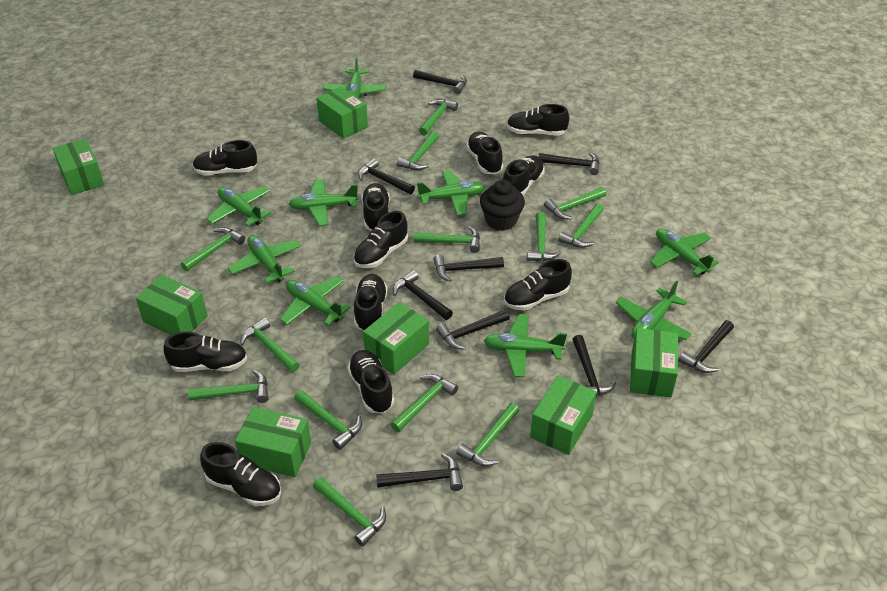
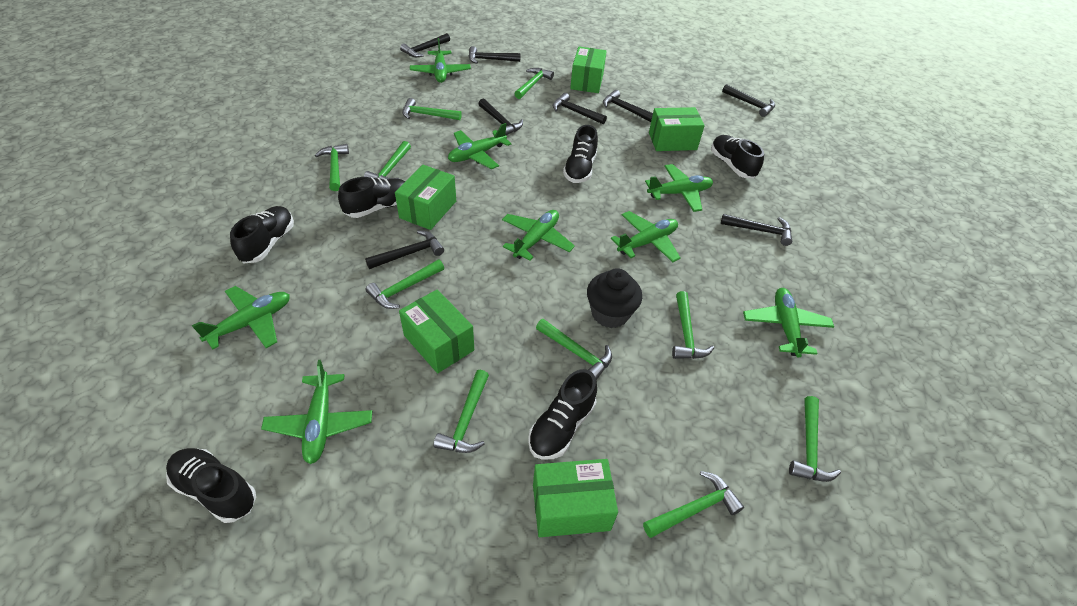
black hammer: 9 -> 8
black shoe: 11 -> 6
green box: 7 -> 5
green hammer: 13 -> 10
green plane: 9 -> 8

